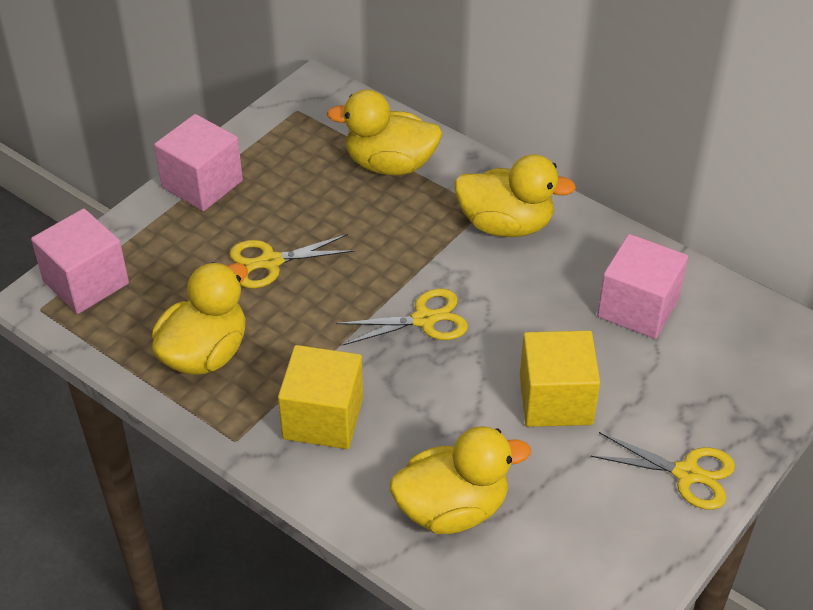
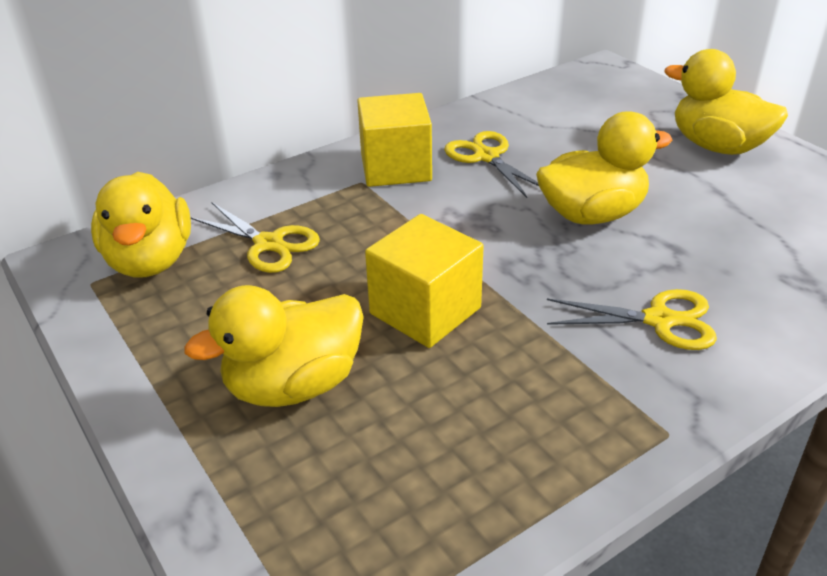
pink cube: 3 -> 0

